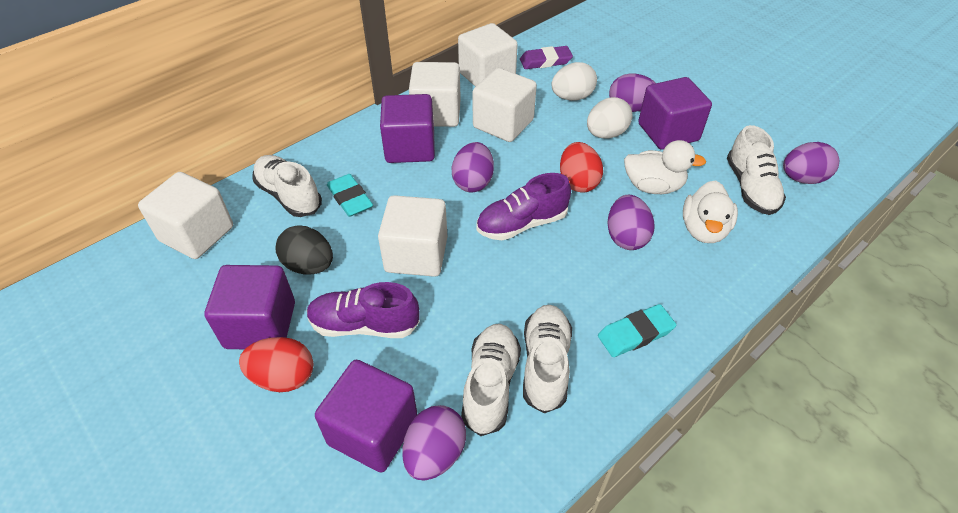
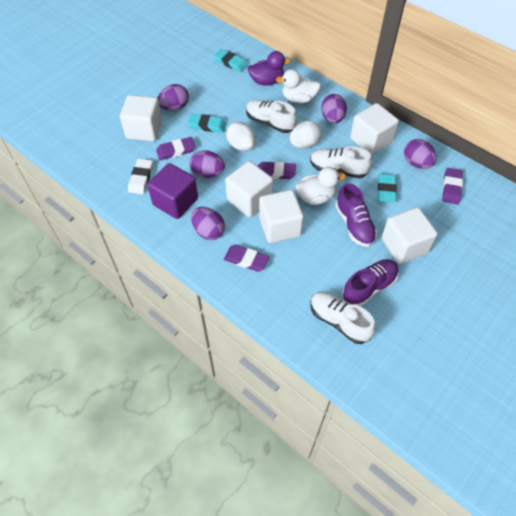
black egg: 1 -> 0
purple cube: 4 -> 1
purple duck: 0 -> 1
purple eraser: 1 -> 4
red egg: 2 -> 0
turquoise eraser: 2 -> 3
white eraser: 0 -> 1
white shoe: 4 -> 3

